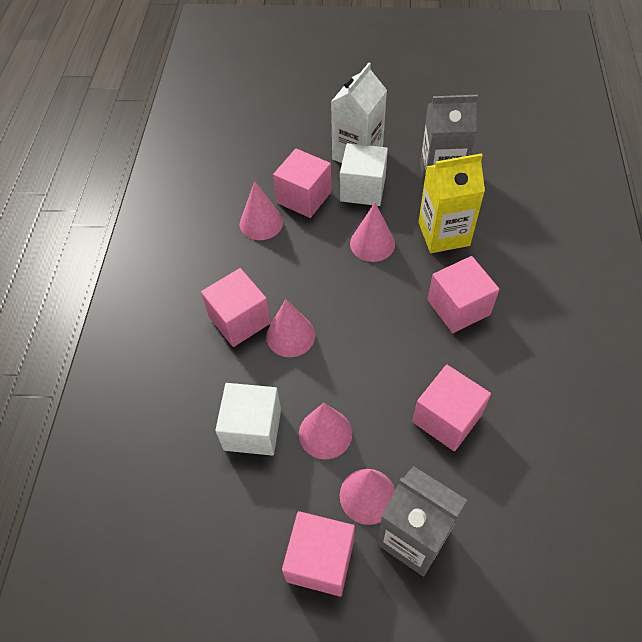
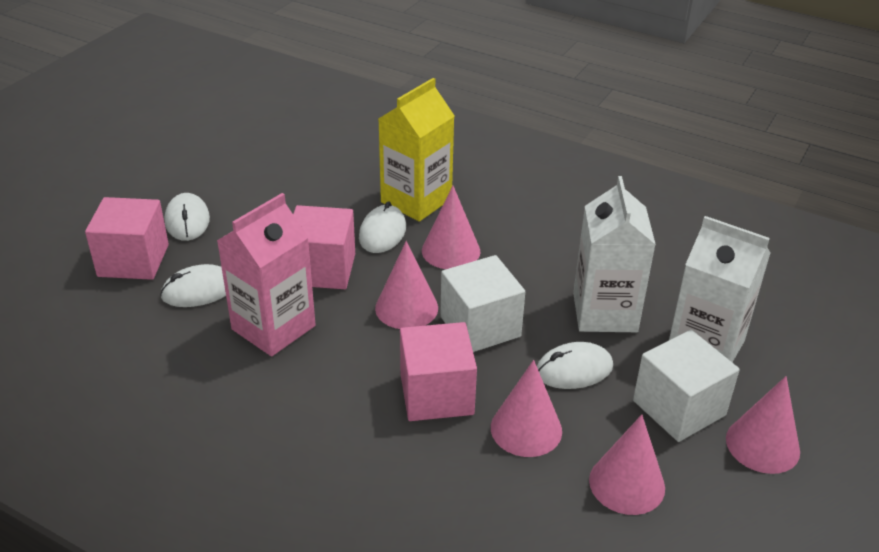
grey carton: 2 -> 0
pink carton: 0 -> 1
pink cube: 5 -> 3
white carton: 1 -> 2
white mouse: 0 -> 4

